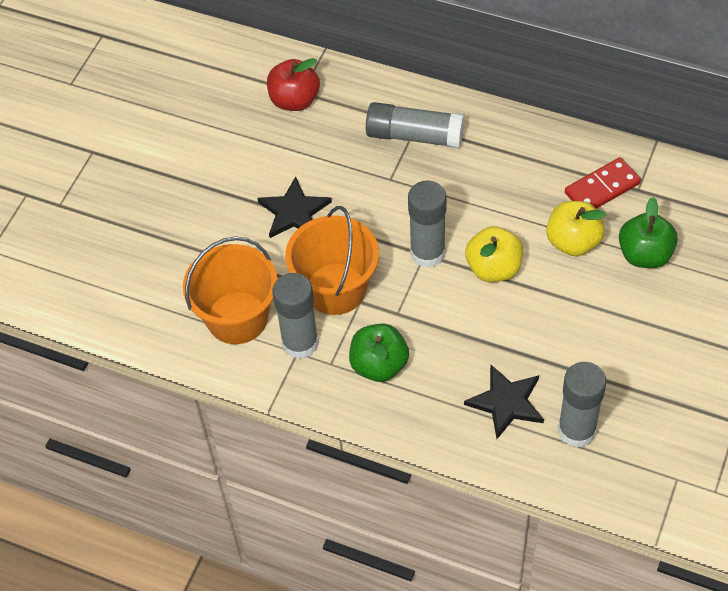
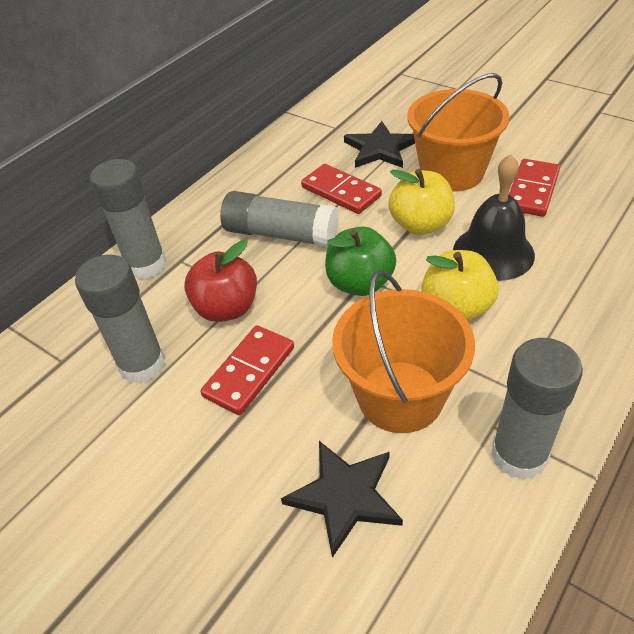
black bell: 0 -> 1
green apple: 2 -> 1
red domino: 1 -> 3

